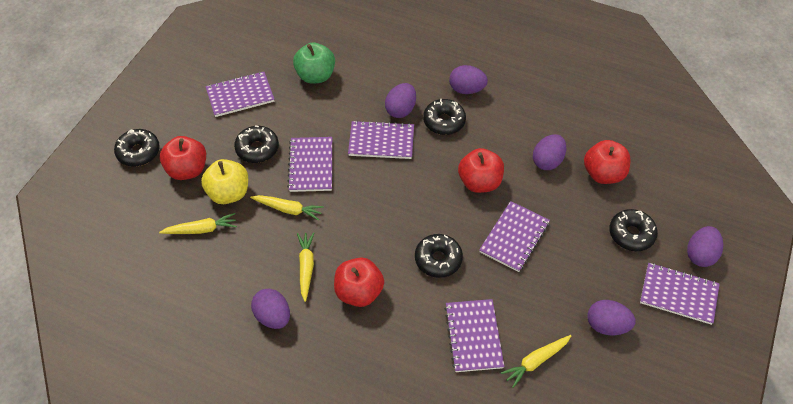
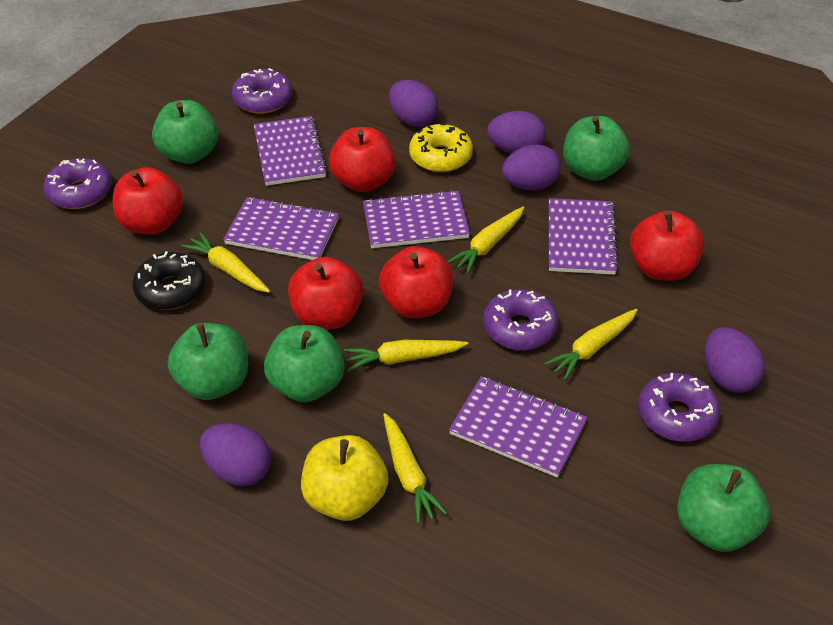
black donut: 5 -> 1
green apple: 1 -> 5
purple donut: 0 -> 4
purple egg: 6 -> 5
purple notebook: 6 -> 5
red apple: 4 -> 5
yellow carrot: 4 -> 5
yellow donut: 0 -> 1

